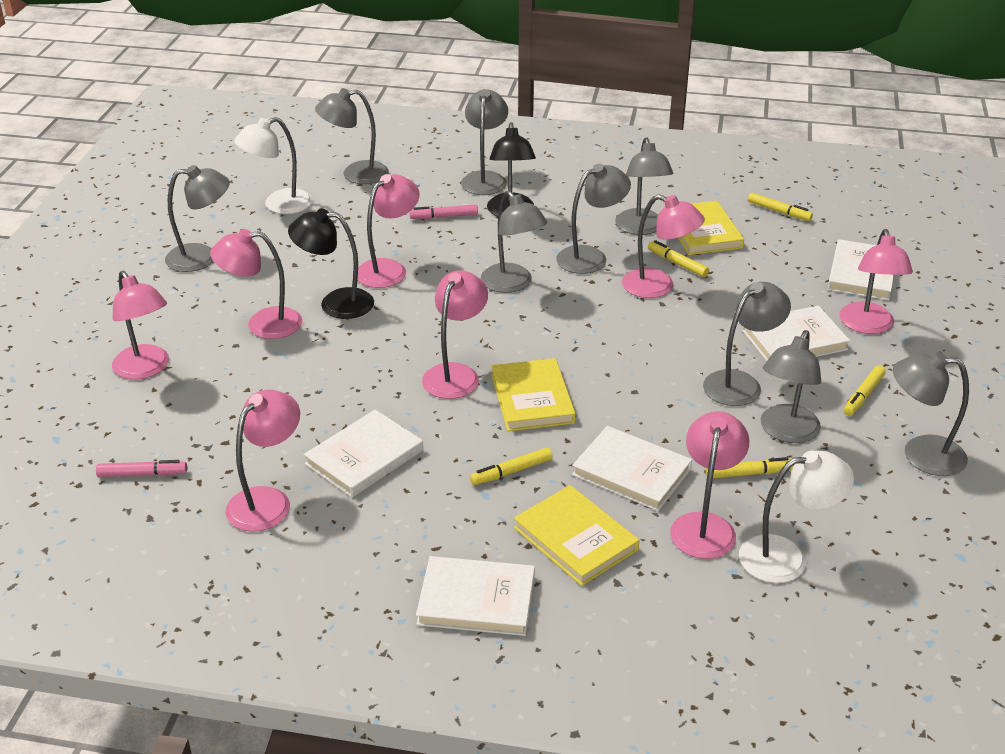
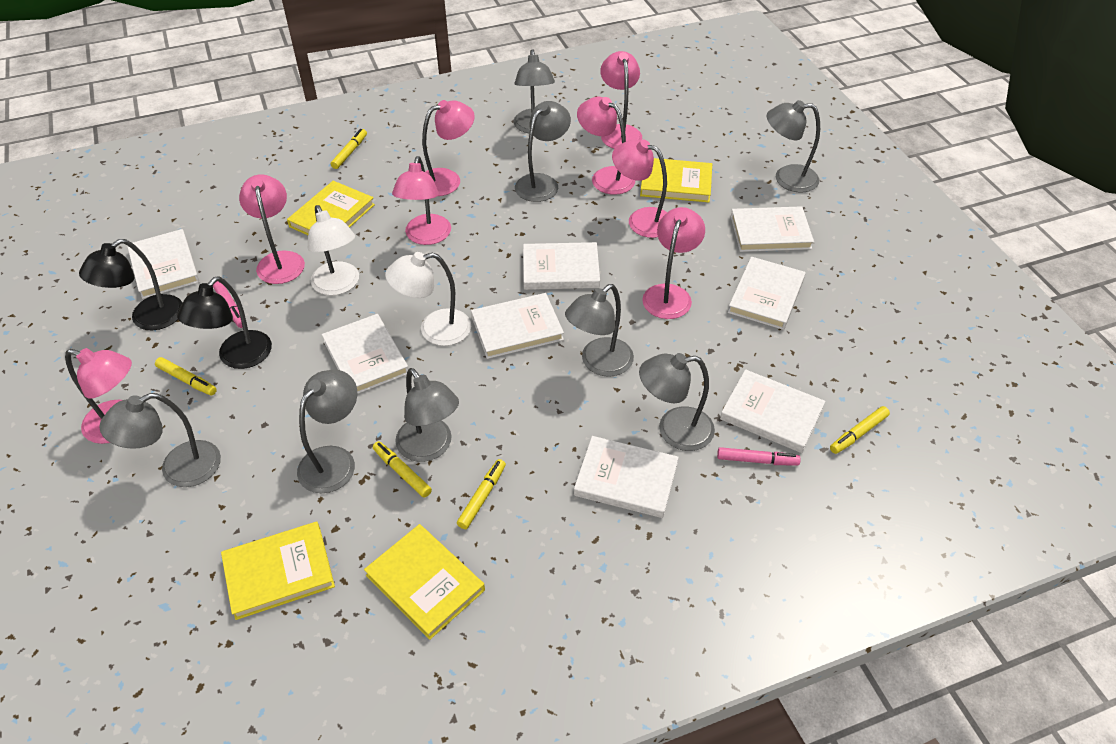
grey lamp: 9 -> 8
white book: 5 -> 8
yellow book: 3 -> 4

